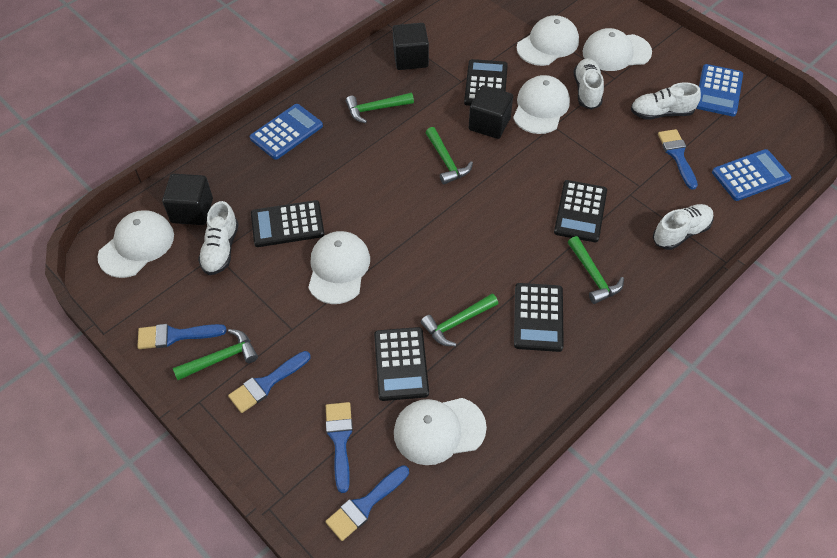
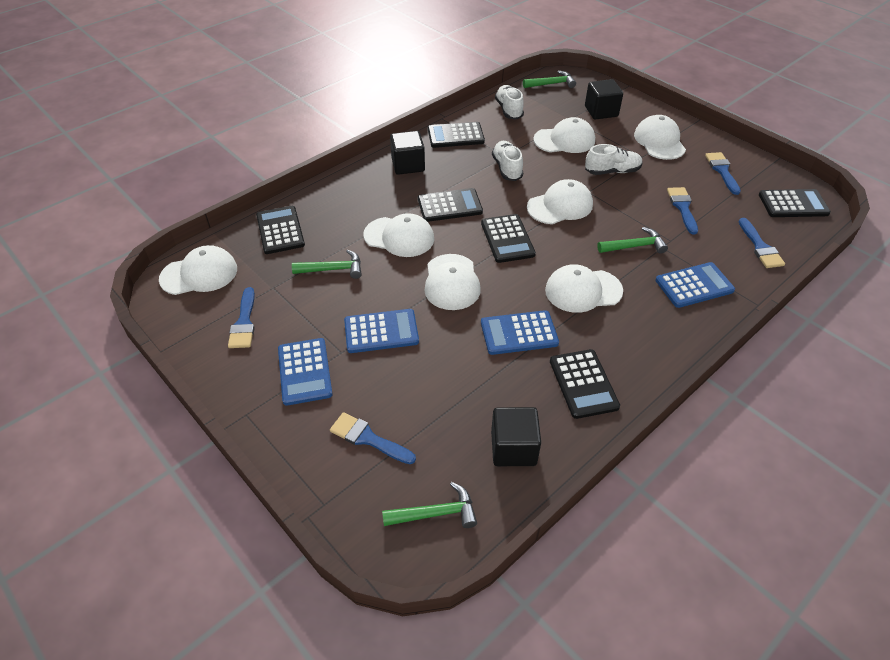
black calculator: 5 -> 6
blue calculator: 3 -> 4
green hammer: 5 -> 4
white cap: 6 -> 7
white shoe: 4 -> 3

